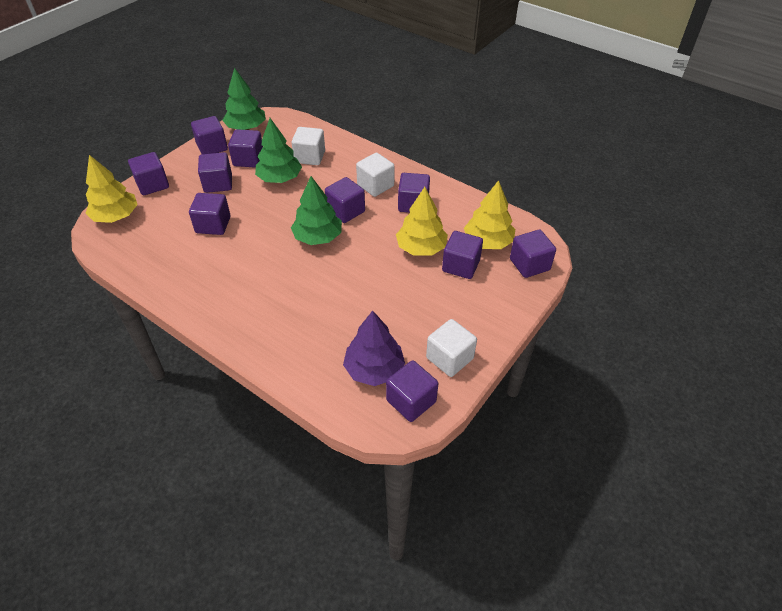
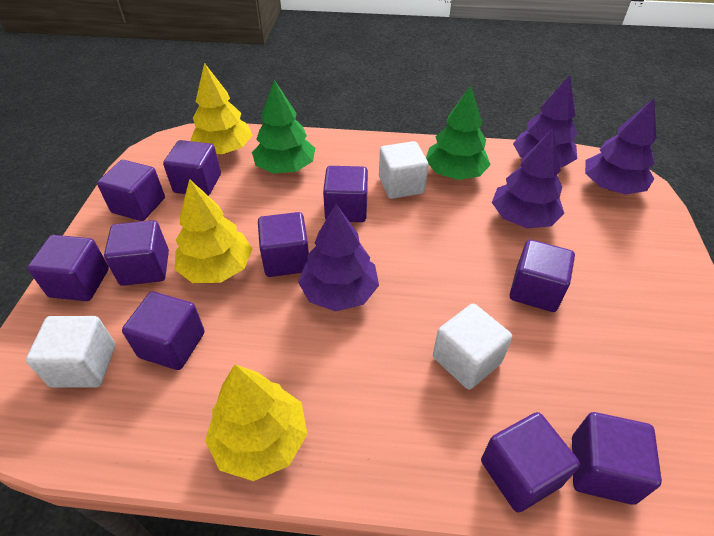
green tree: 3 -> 2
purple tree: 1 -> 4

